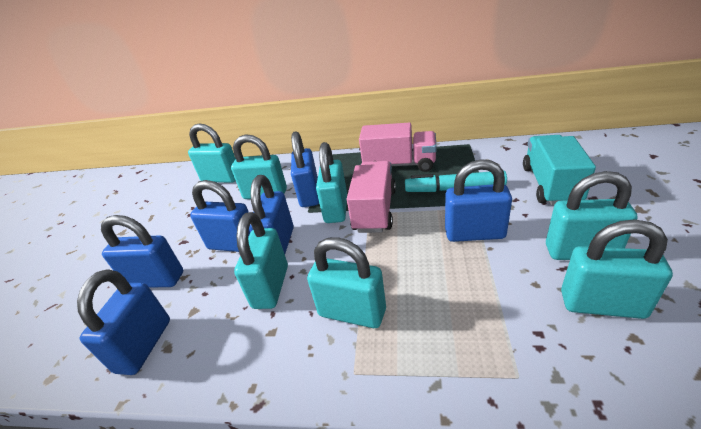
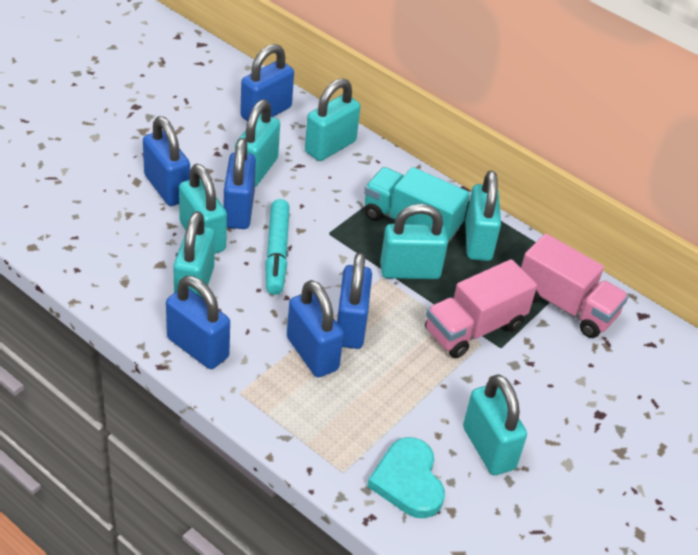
turquoise heart: 0 -> 1

